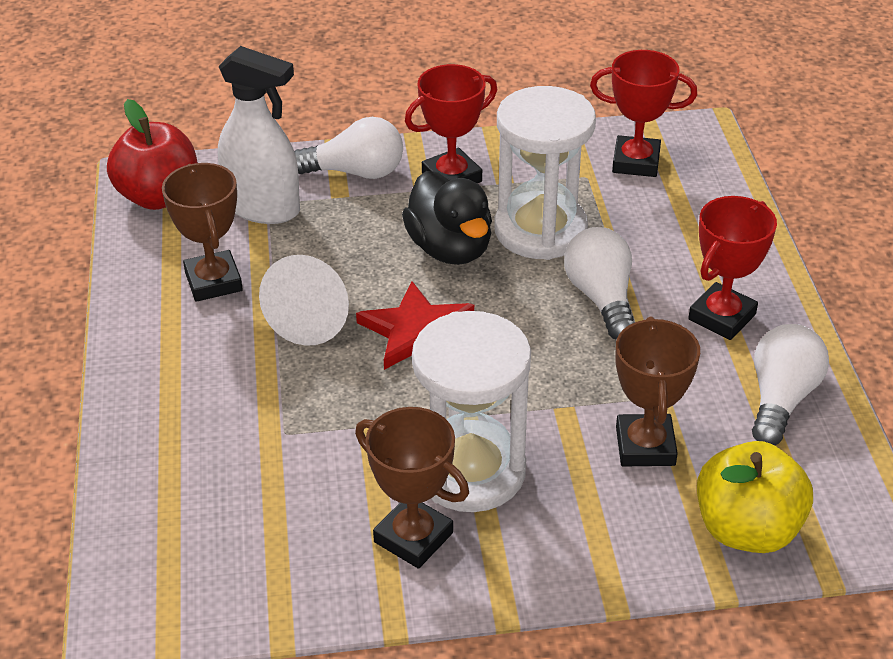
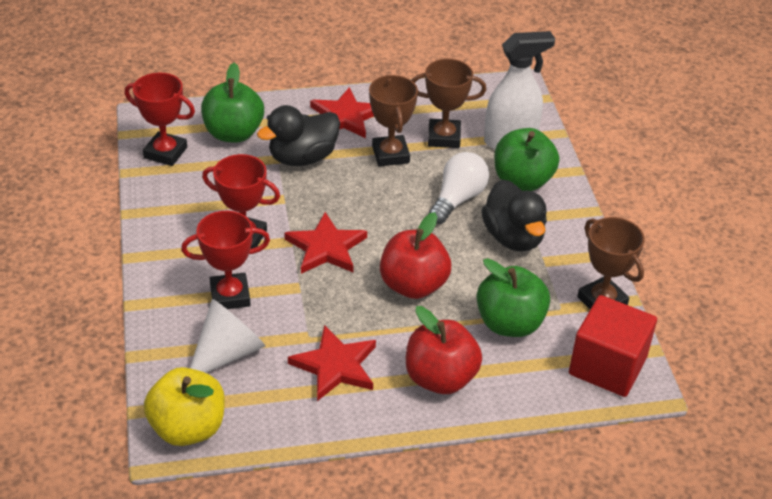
black duck: 1 -> 2
green apple: 0 -> 3
red apple: 1 -> 2
red cube: 0 -> 1
red star: 1 -> 3
white hourglass: 2 -> 0
white light bulb: 3 -> 1

